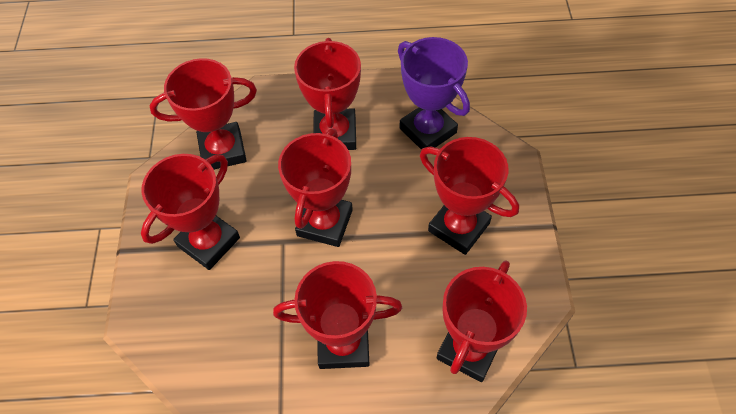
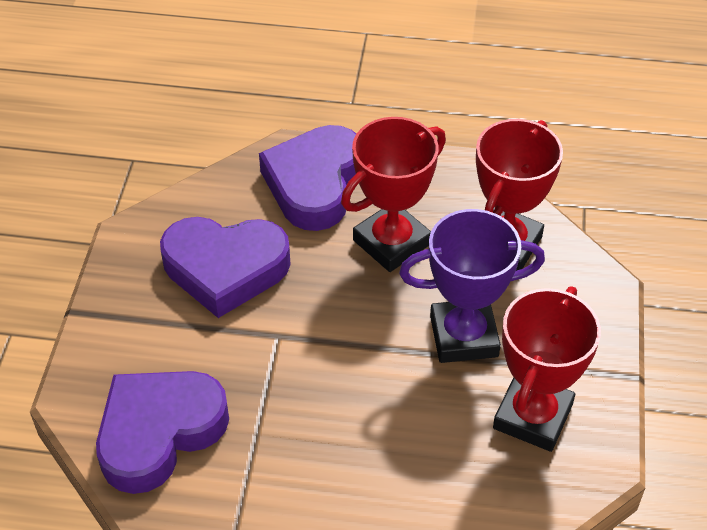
purple heart: 0 -> 3
red trophy: 7 -> 3

